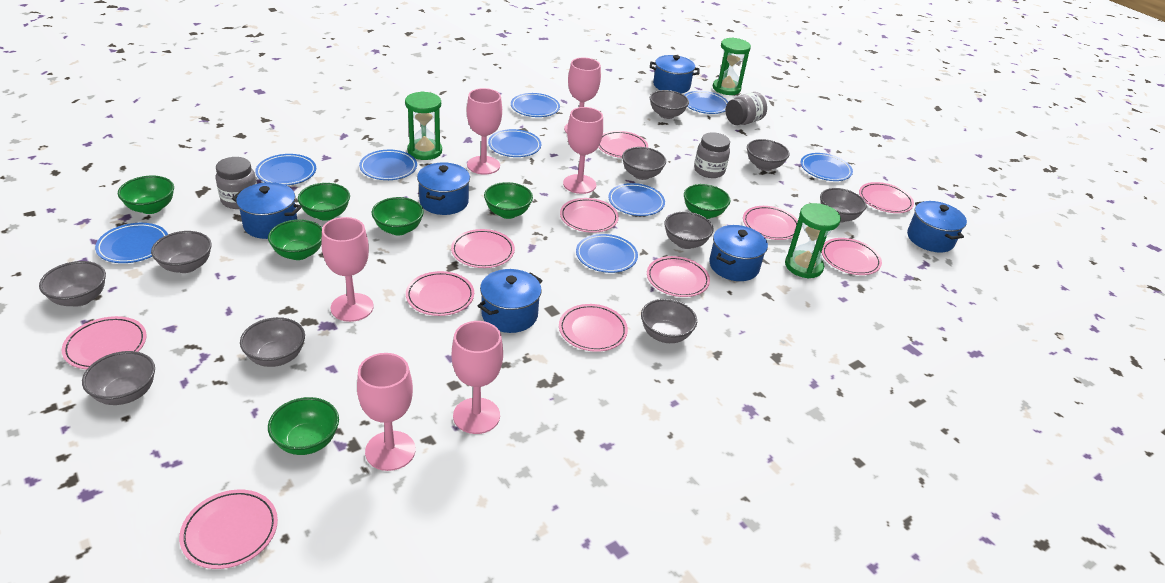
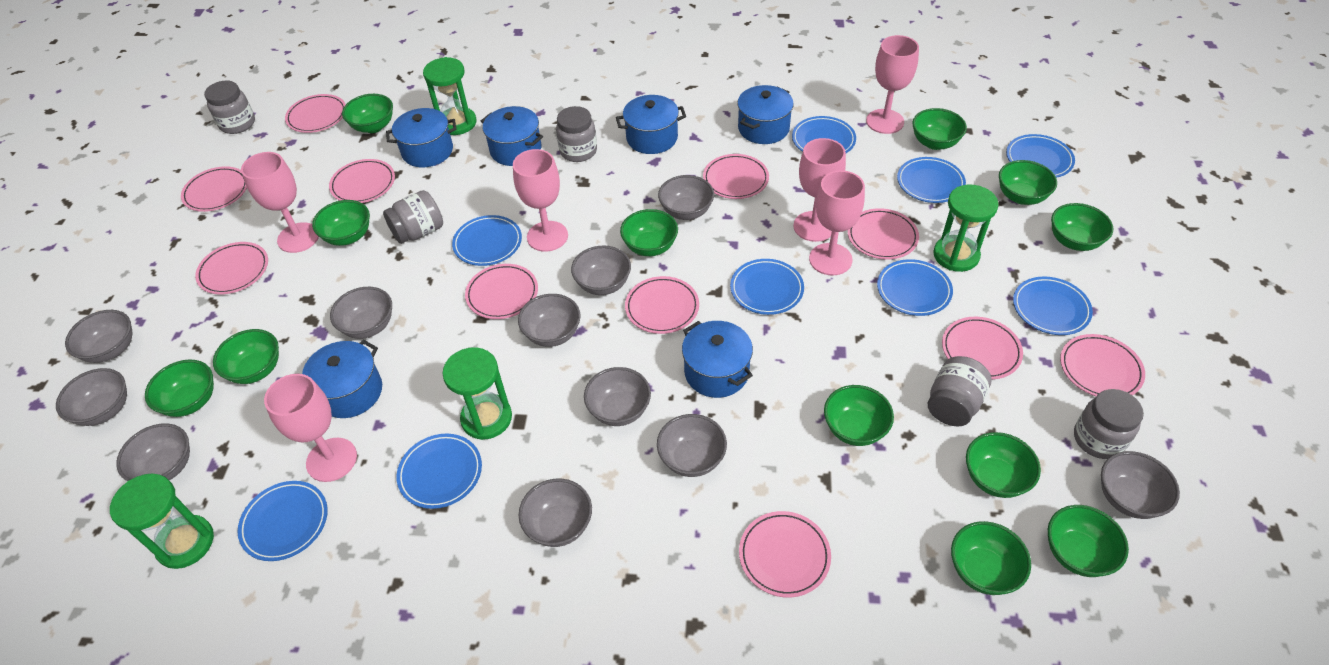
green bowl: 7 -> 12
green hourglass: 3 -> 4
grey bowl: 10 -> 11
grey jar: 3 -> 5

